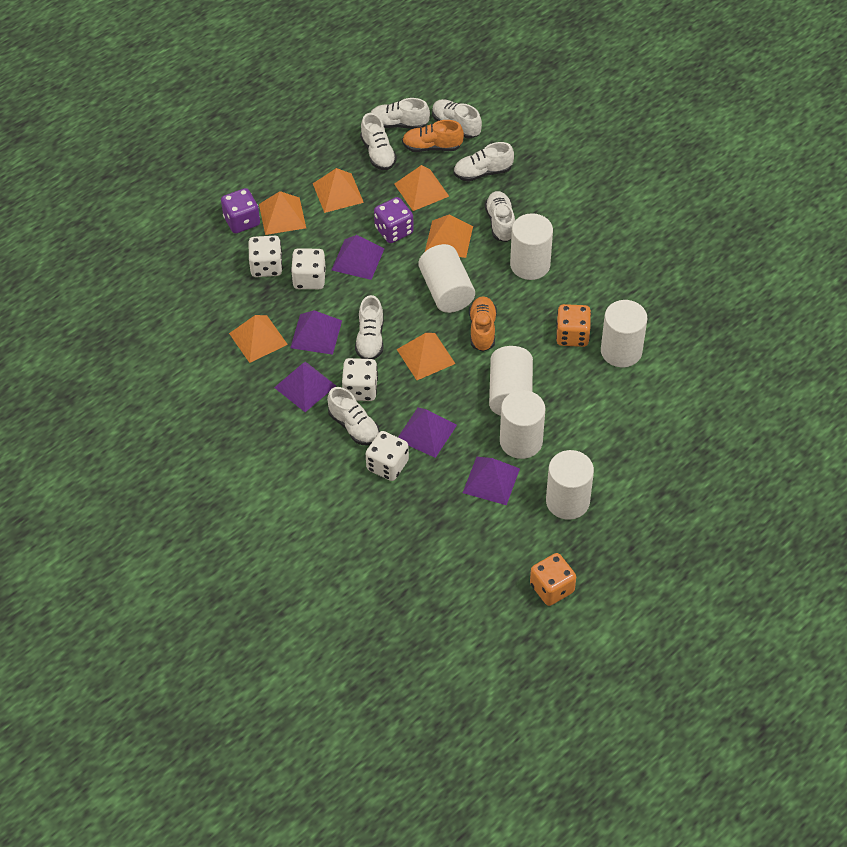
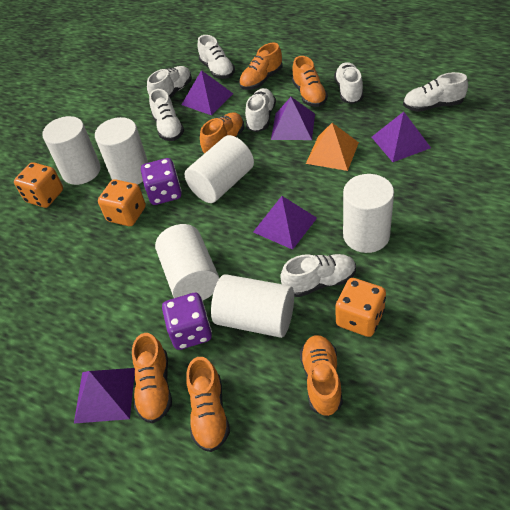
orange dice: 2 -> 3
orange pyramid: 6 -> 1
orange shoe: 2 -> 6
white dice: 4 -> 0

